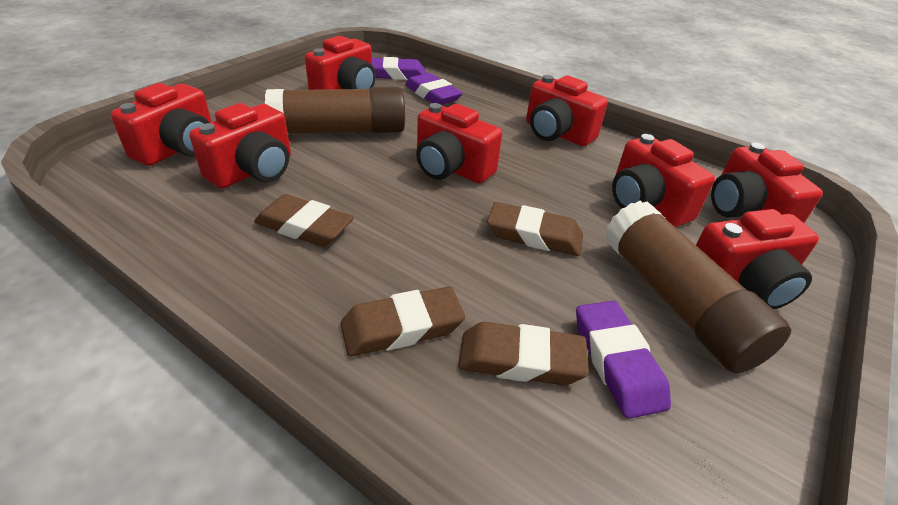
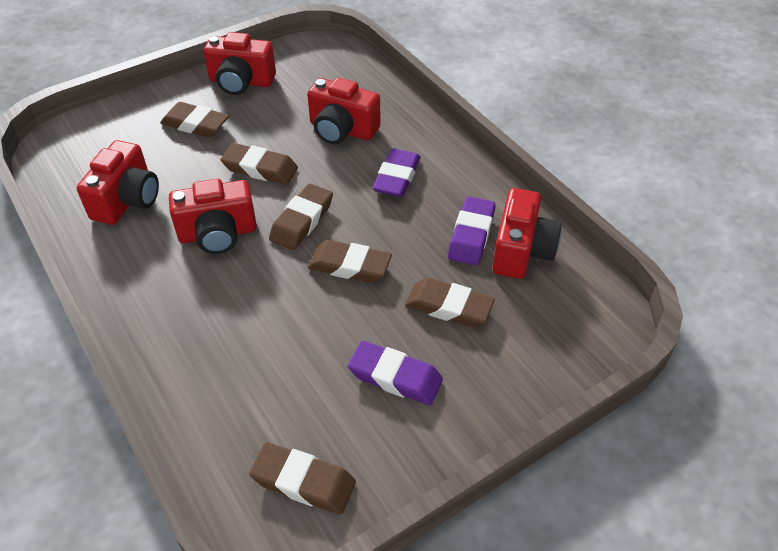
brown eraser: 4 -> 6
brown glue stick: 2 -> 0
red camera: 8 -> 5

